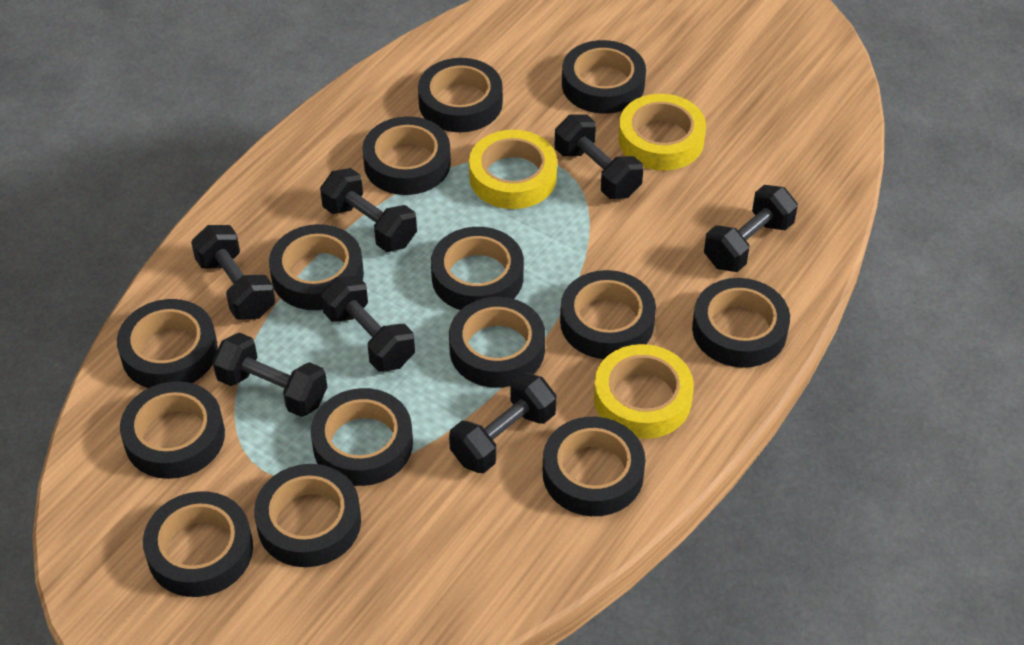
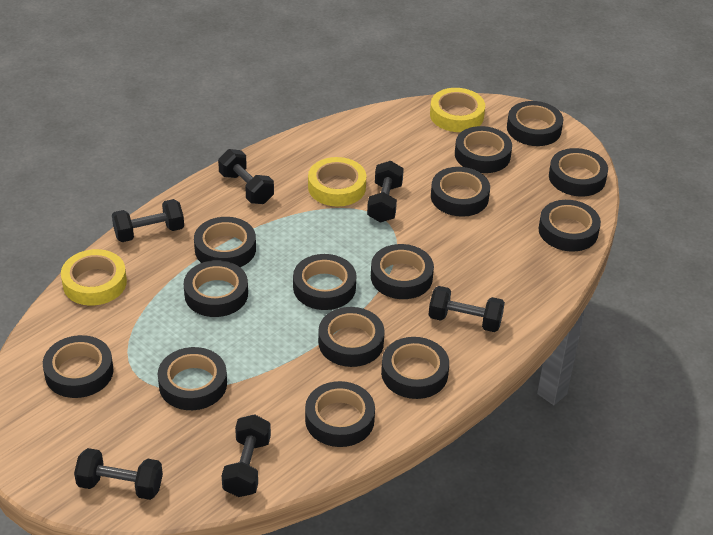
black dumbbell: 7 -> 6

